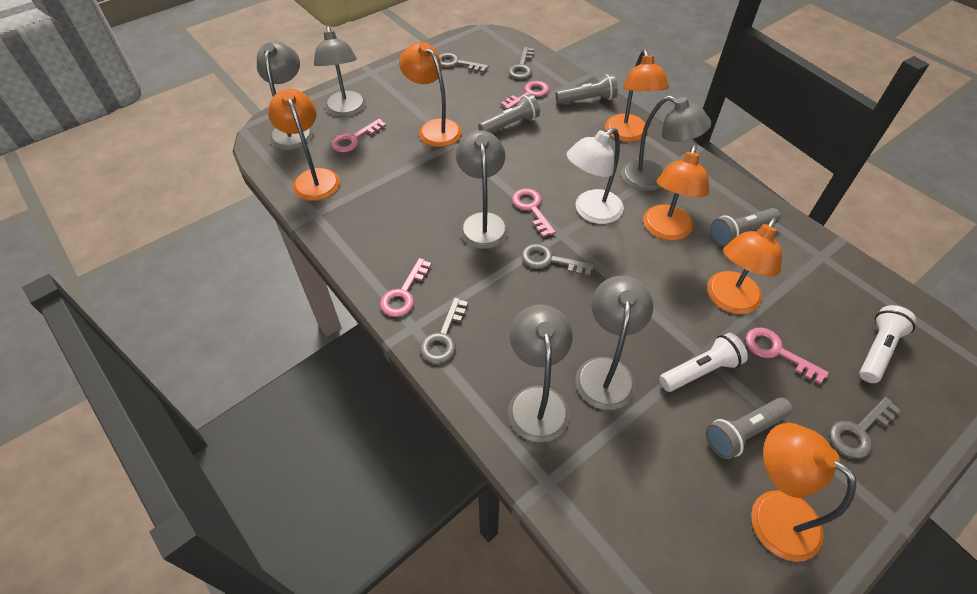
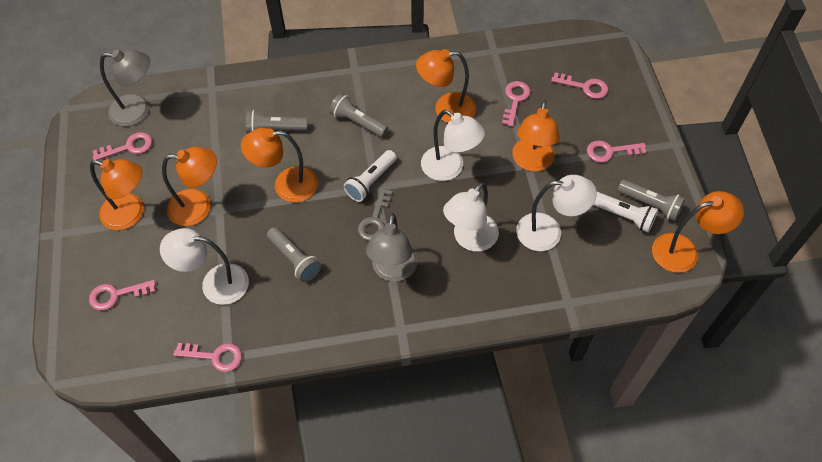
grey key: 5 -> 1
grey lamp: 6 -> 2
pink key: 5 -> 6
white lamp: 1 -> 4

